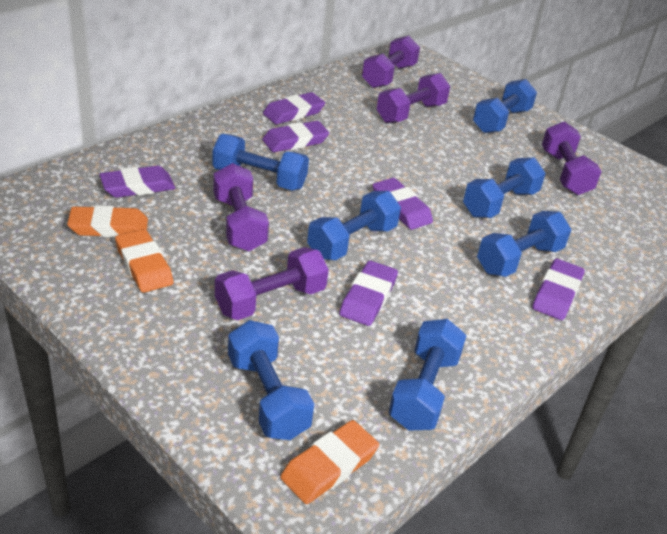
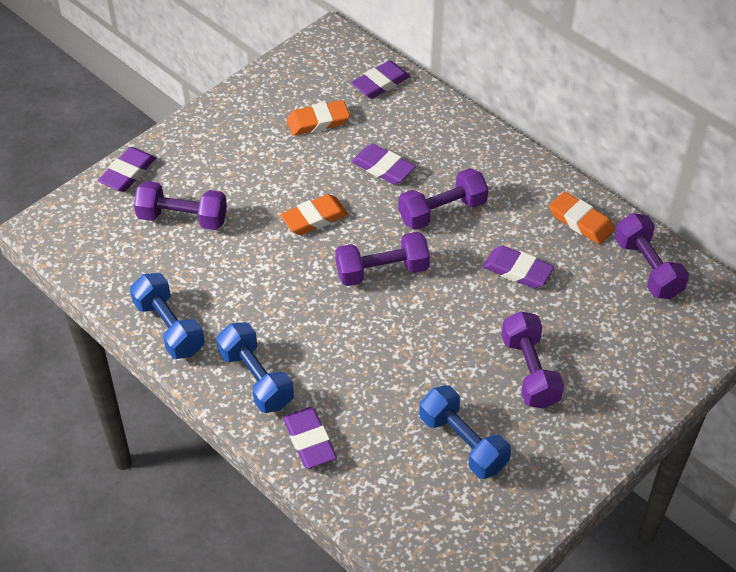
blue dumbbell: 7 -> 3
purple eraser: 6 -> 5

